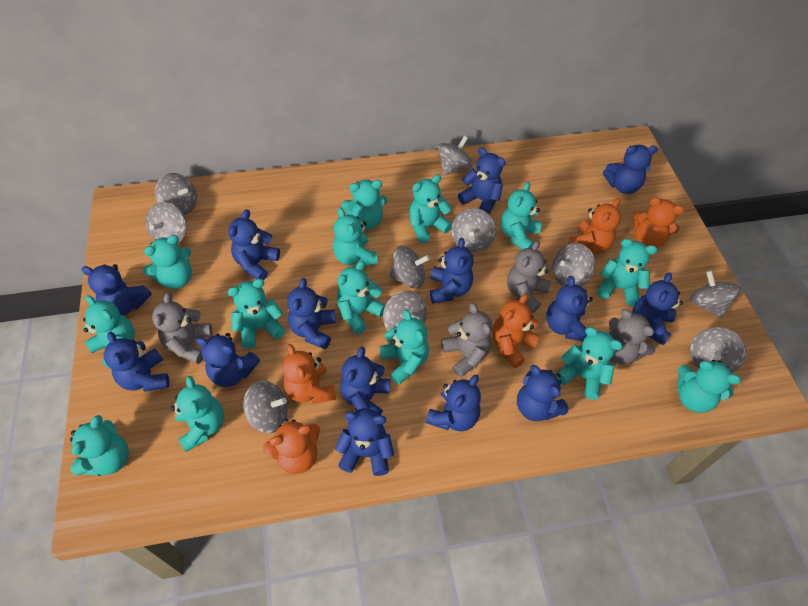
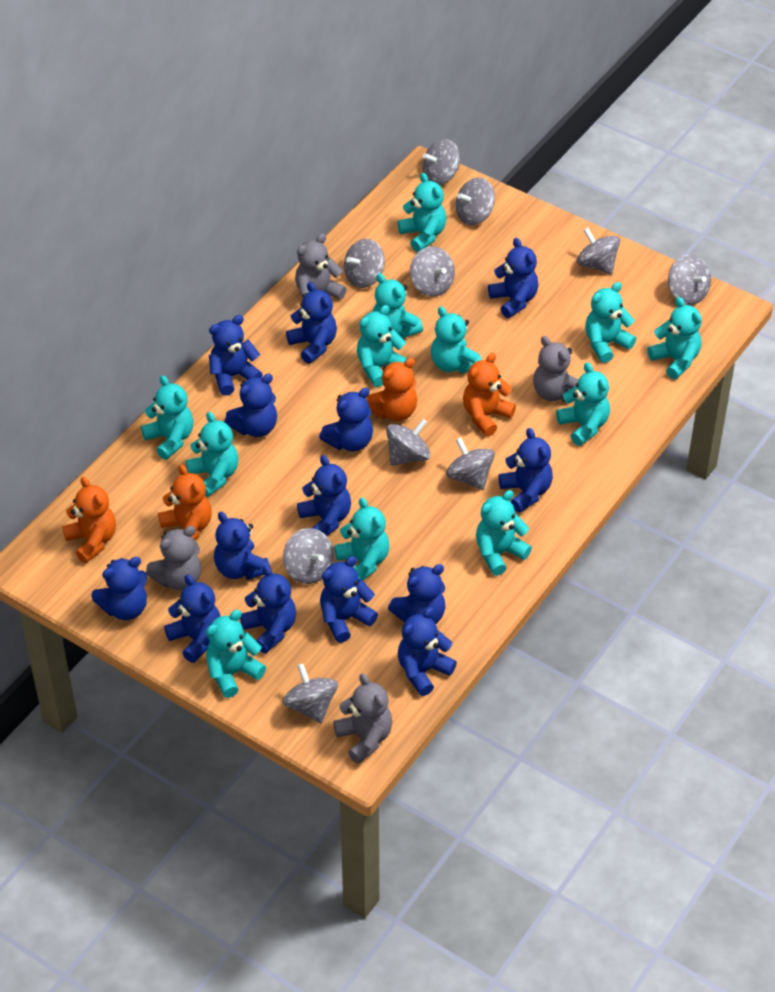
orange teddy bear: 5 -> 4
turquoise teddy bear: 14 -> 12

